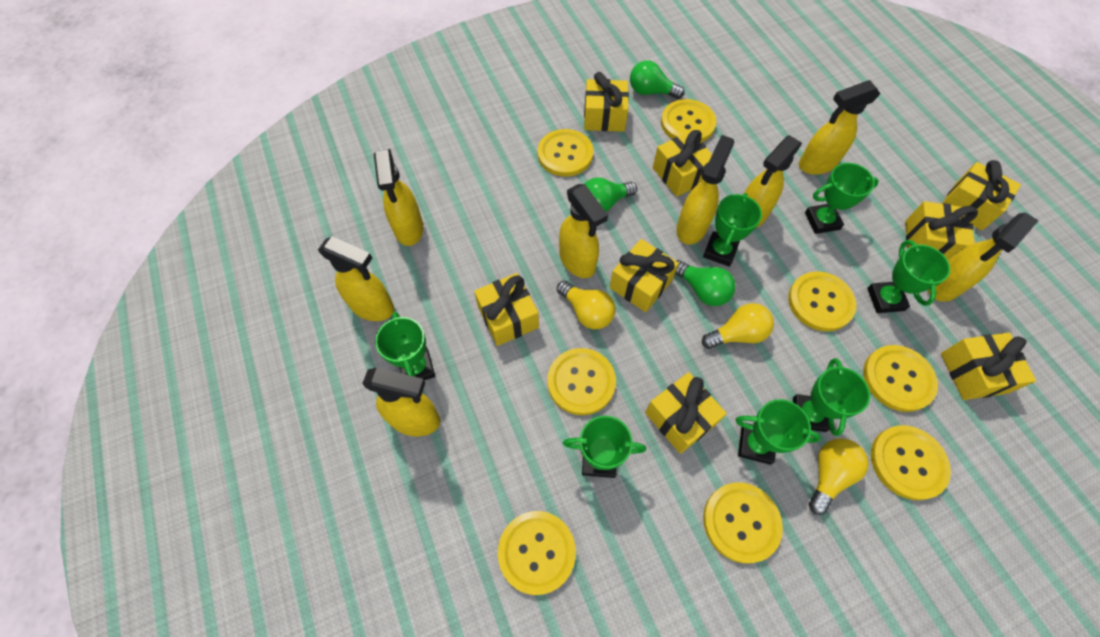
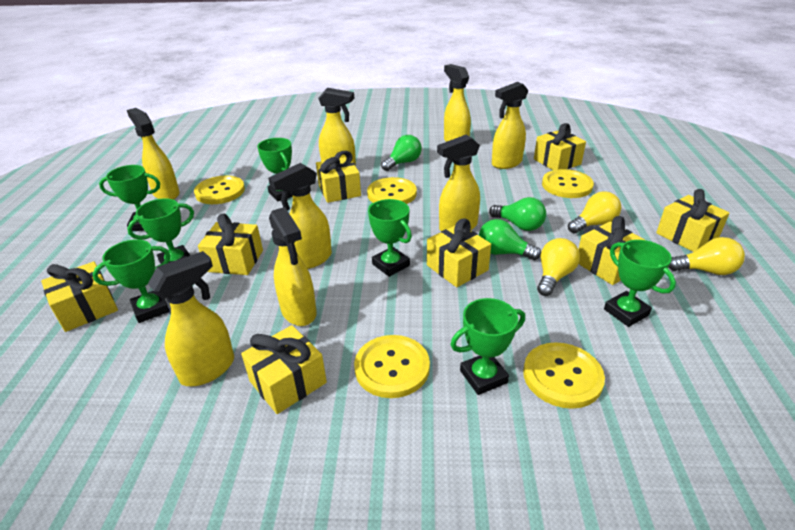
yellow button: 8 -> 5

